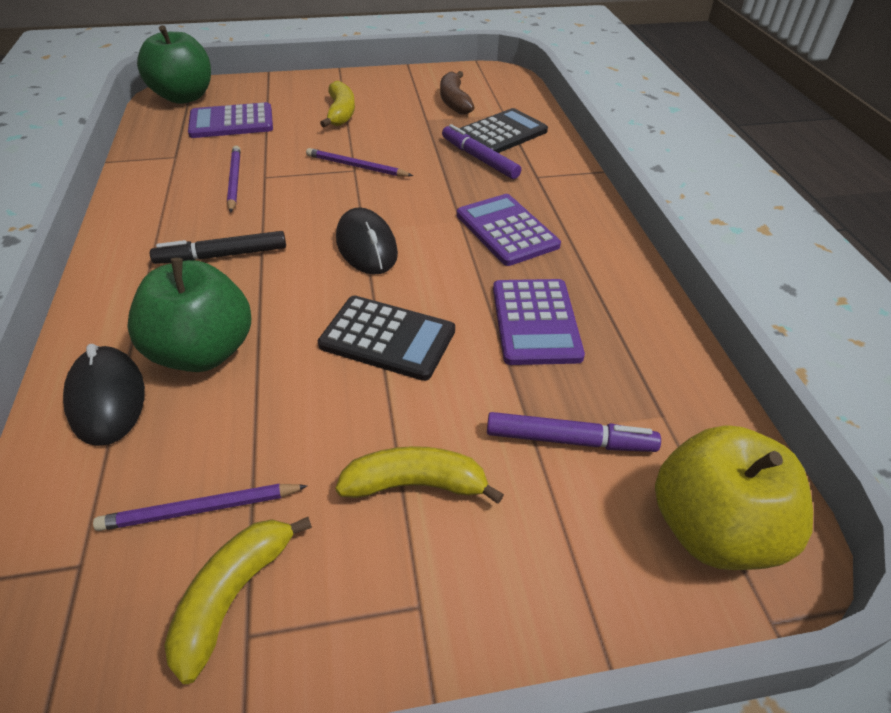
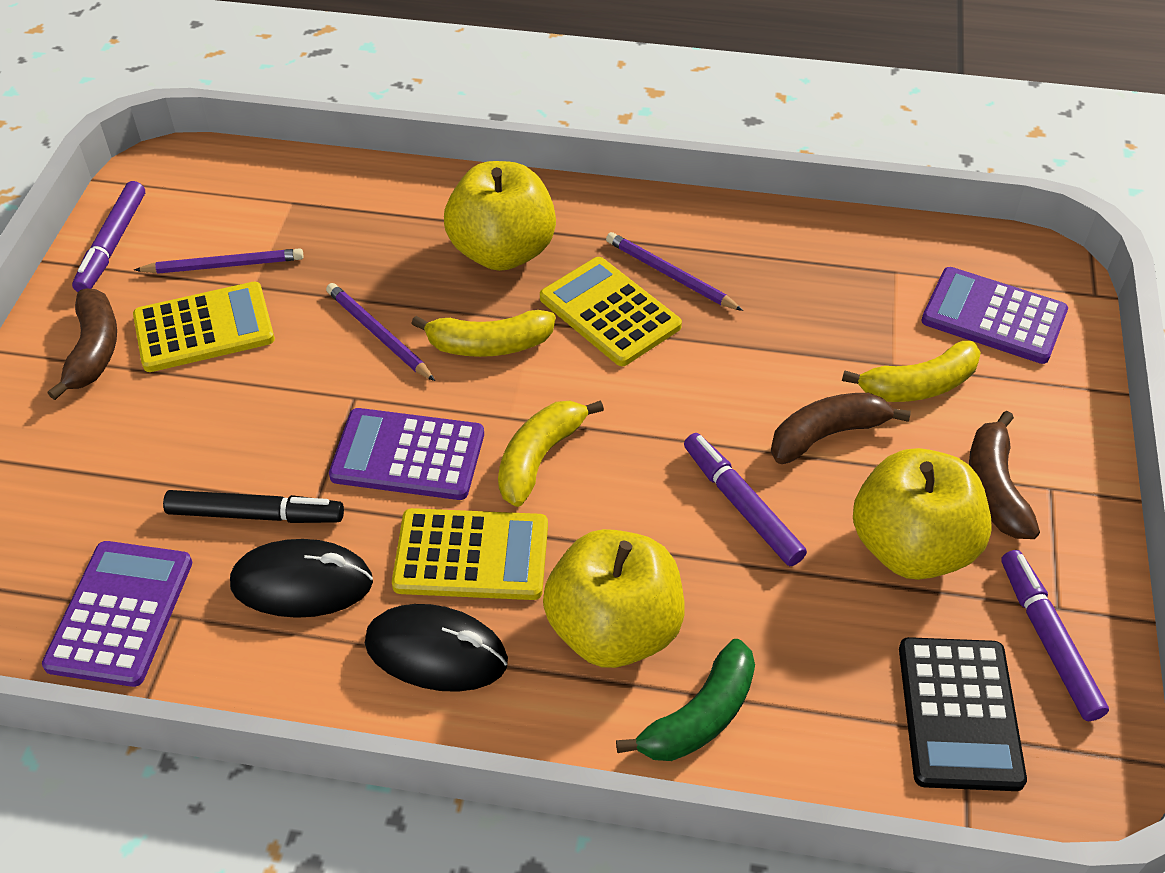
black calculator: 2 -> 1
brown banana: 1 -> 3
green apple: 2 -> 0
green banana: 0 -> 1
purple marker: 2 -> 3
yellow apple: 1 -> 3
yellow calculator: 0 -> 3

